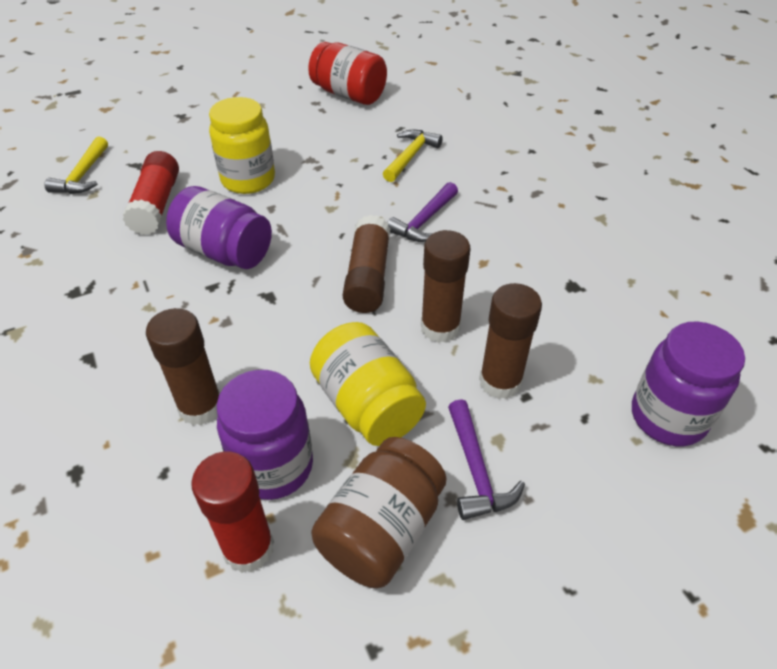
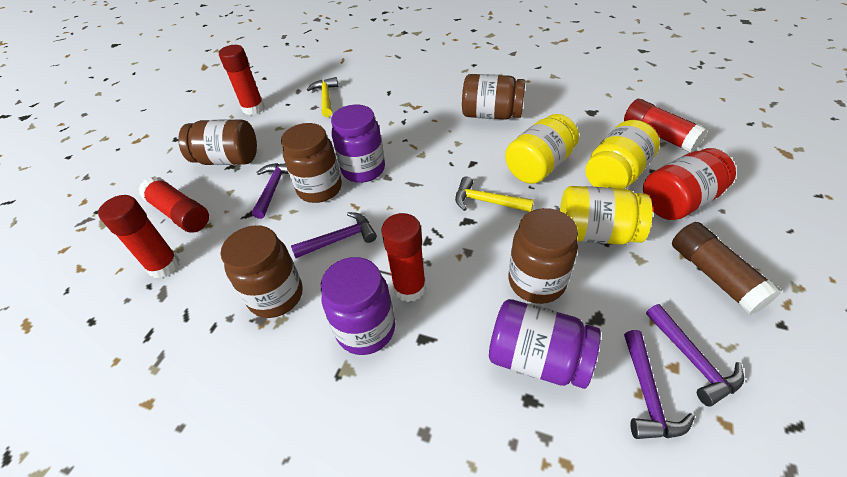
brown glue stick: 4 -> 1
brown jar: 1 -> 5
purple hammer: 2 -> 4
red glue stick: 2 -> 5
yellow jar: 2 -> 3

